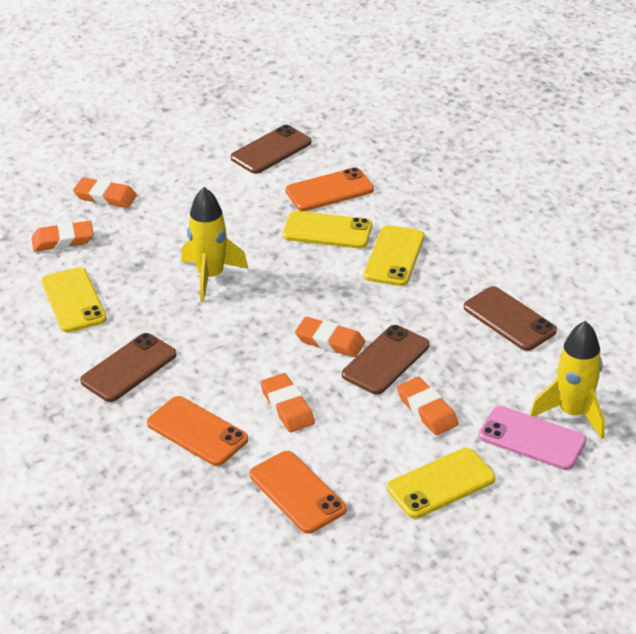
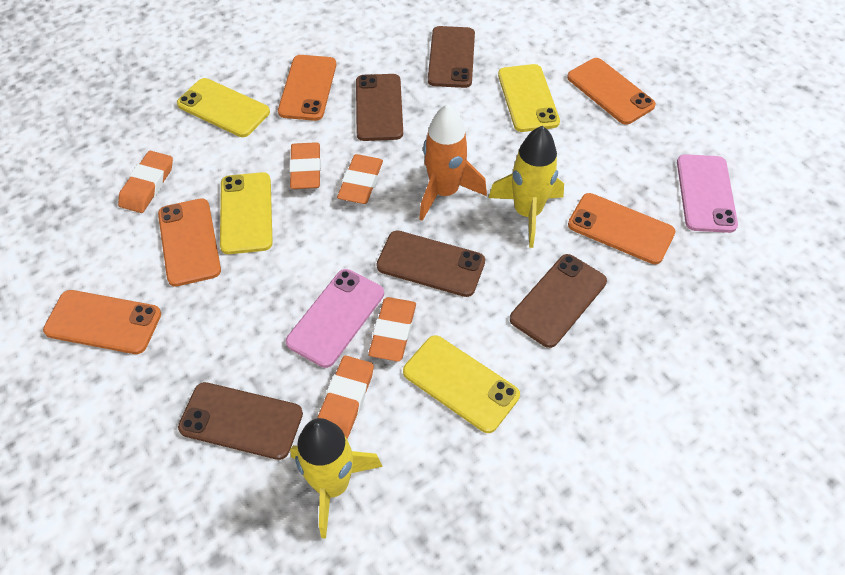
brown phone: 4 -> 5
orange phone: 3 -> 5
orange rocket: 0 -> 1
pink phone: 1 -> 2

